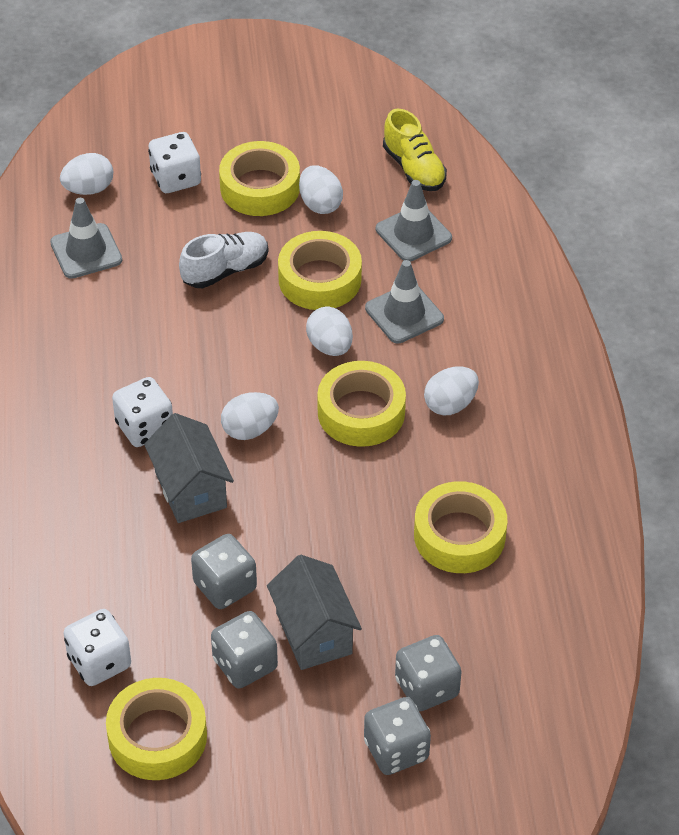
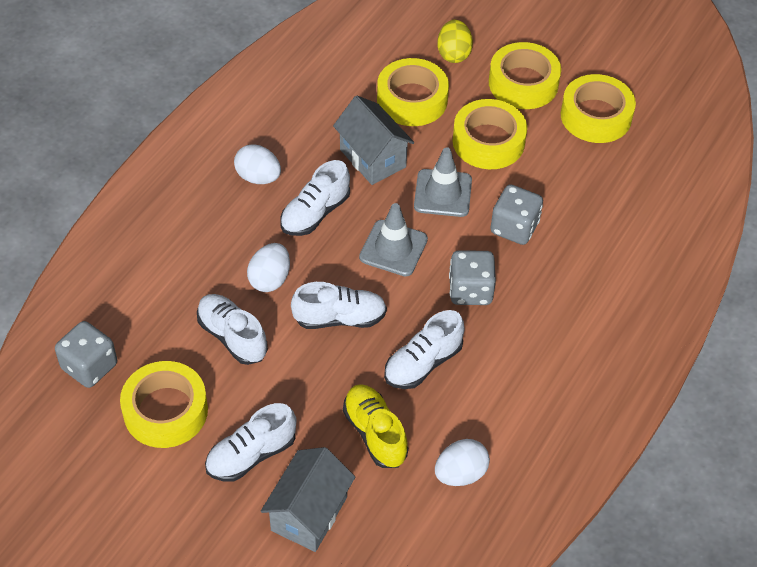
grey dice: 4 -> 3
grey traffic cone: 3 -> 2
white dice: 3 -> 0
white egg: 5 -> 3
white shoe: 1 -> 5
yellow egg: 0 -> 1

